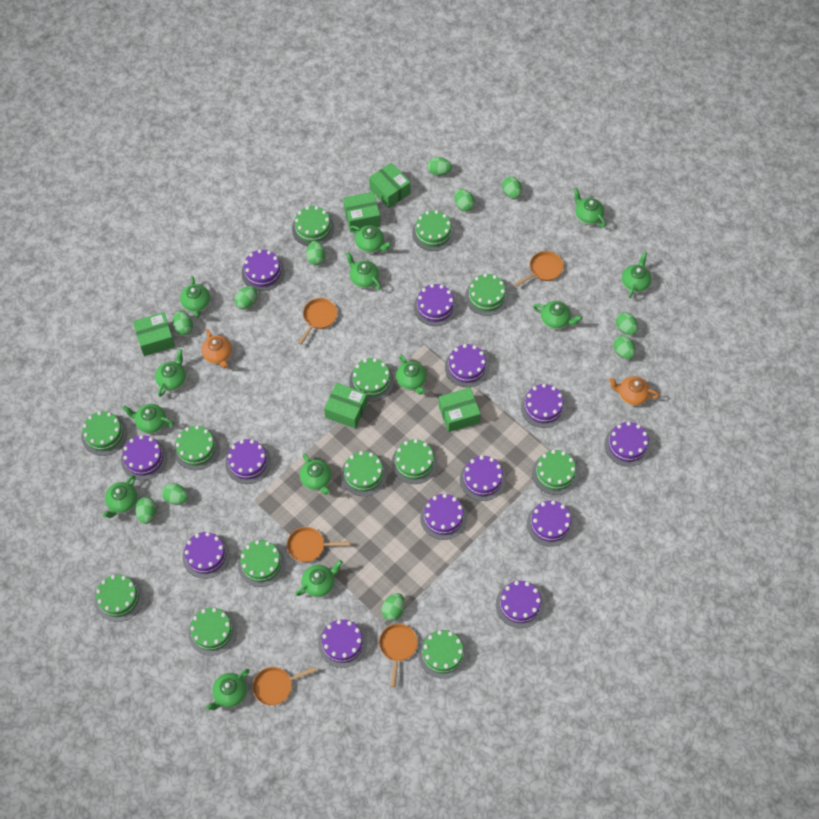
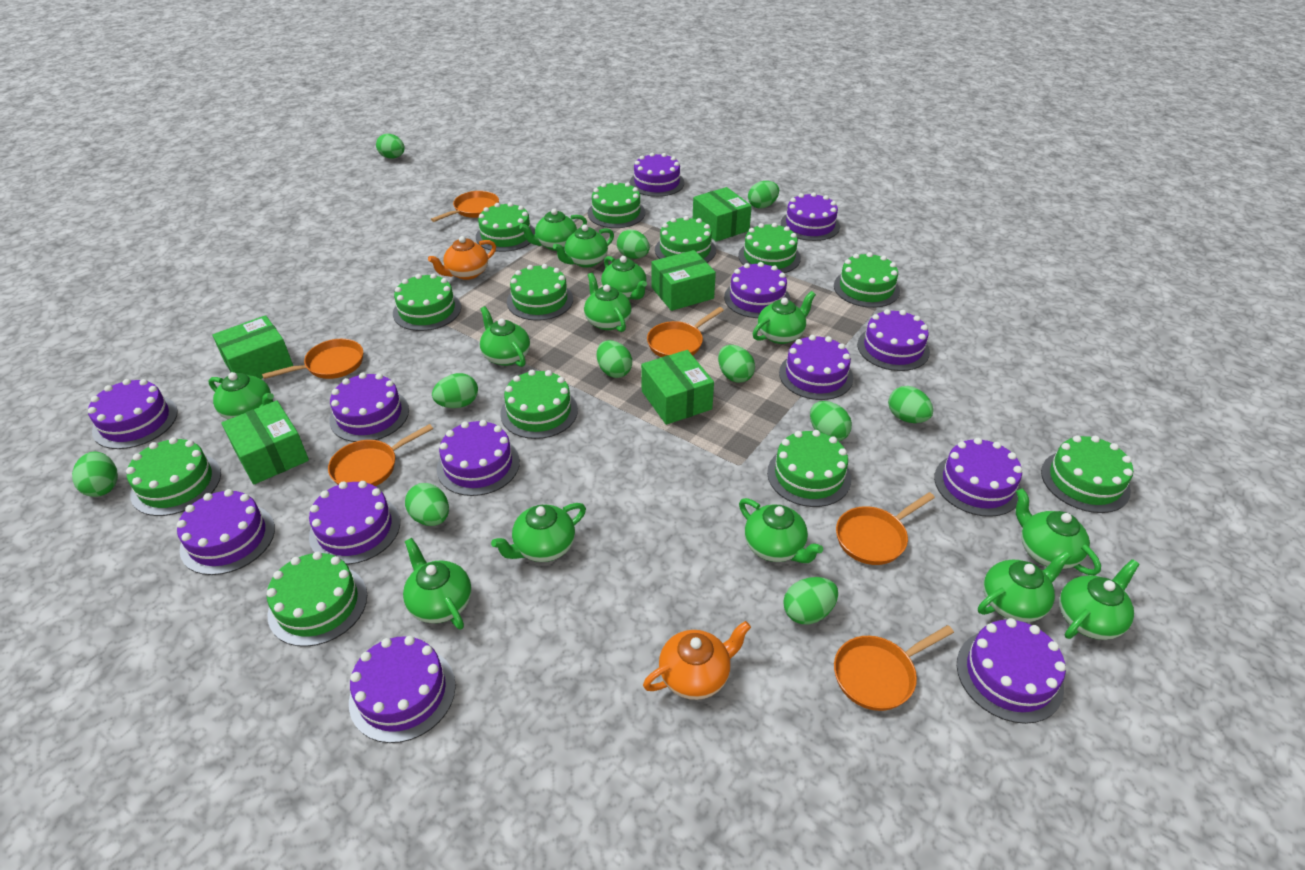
green cake: 13 -> 12
orange pan: 5 -> 6

